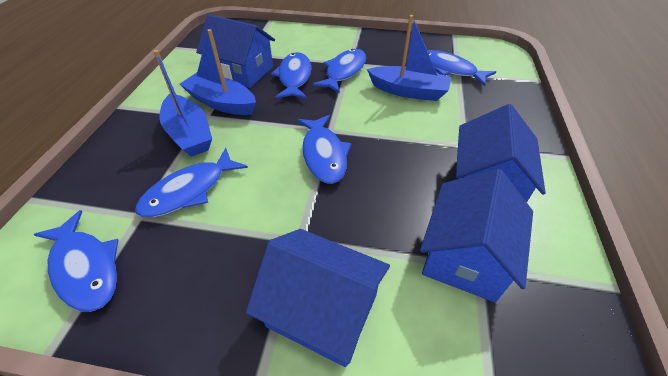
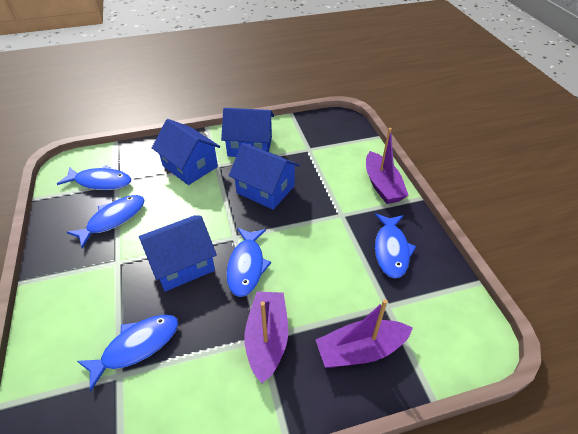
blue boat: 3 -> 0
blue fish: 6 -> 5
purple boat: 0 -> 3

